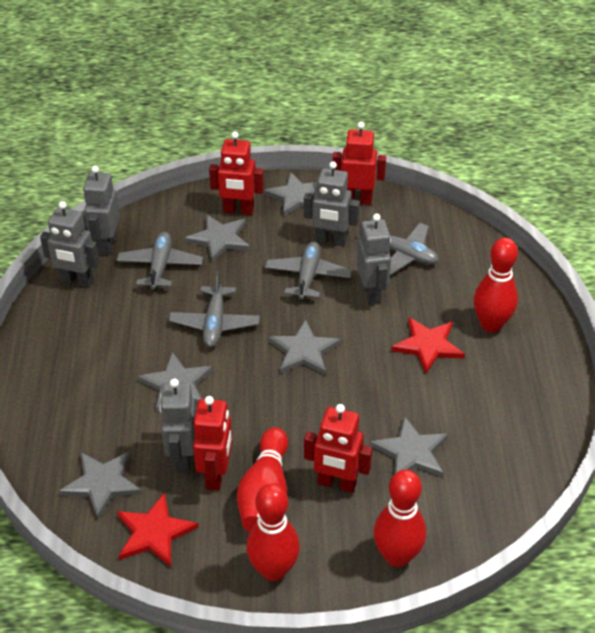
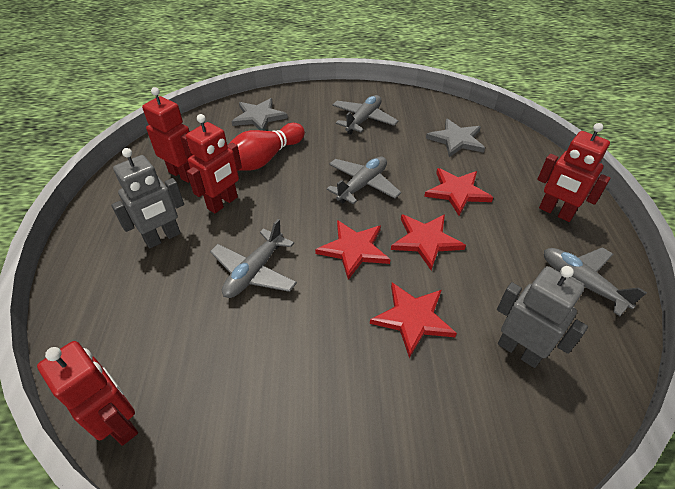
grey robot: 5 -> 2
grey star: 6 -> 2
red bowling pin: 4 -> 1
red star: 2 -> 4

